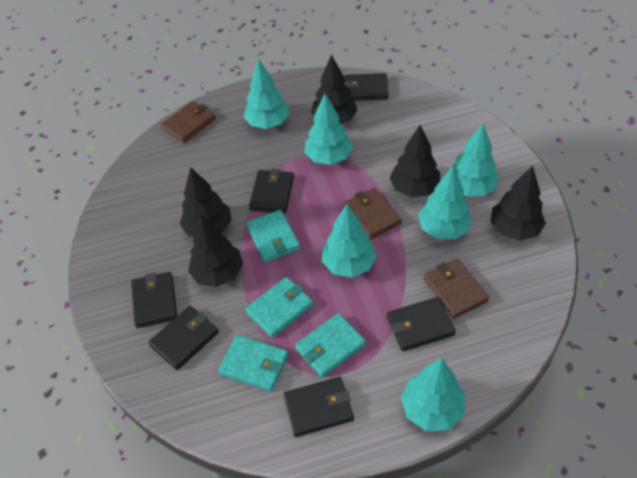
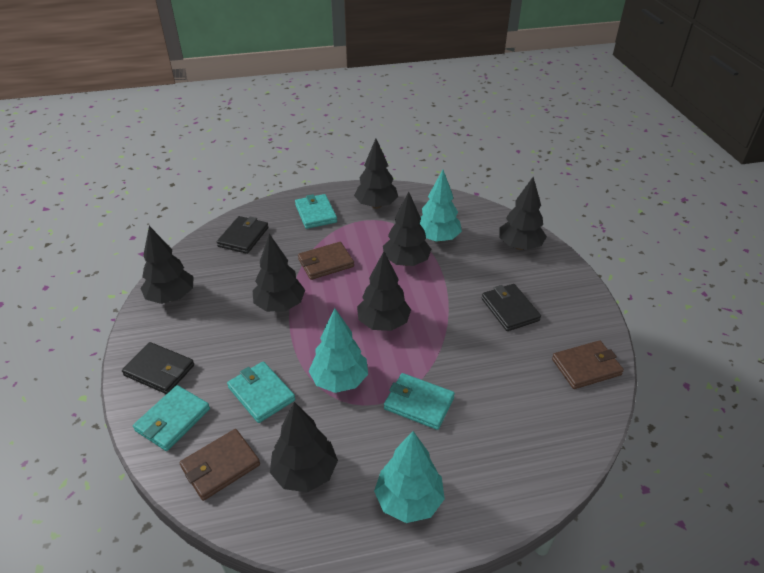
black tree: 5 -> 7
black wallet: 6 -> 3
turquoise tree: 6 -> 3

